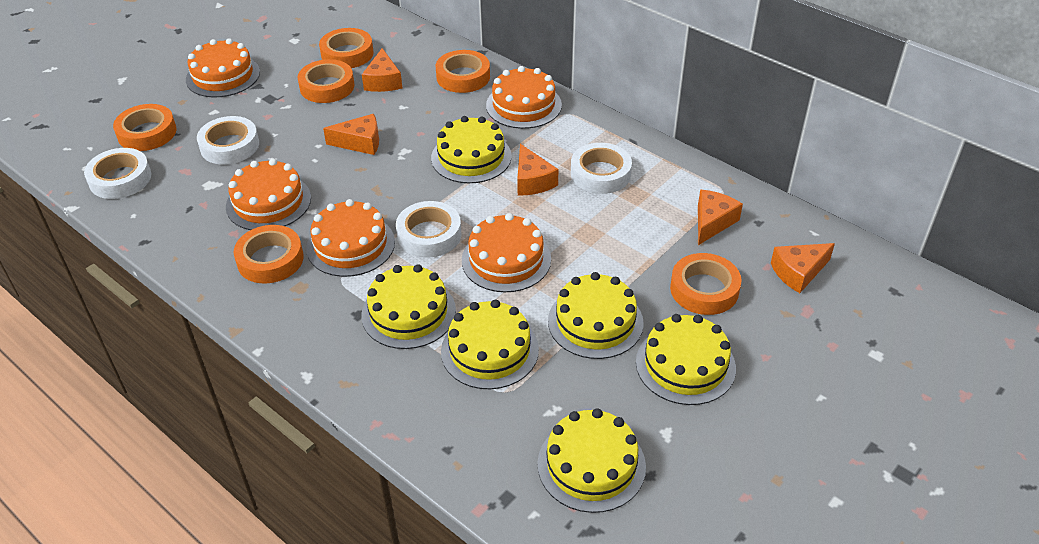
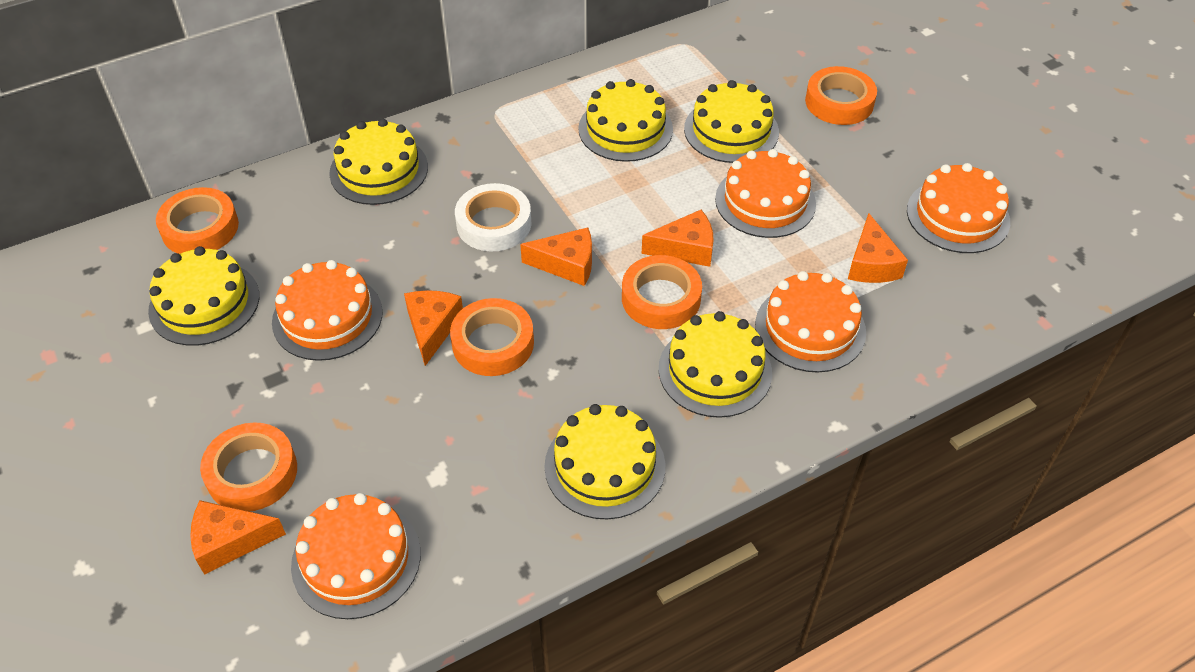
orange tape: 6 -> 5
white tape: 4 -> 1

